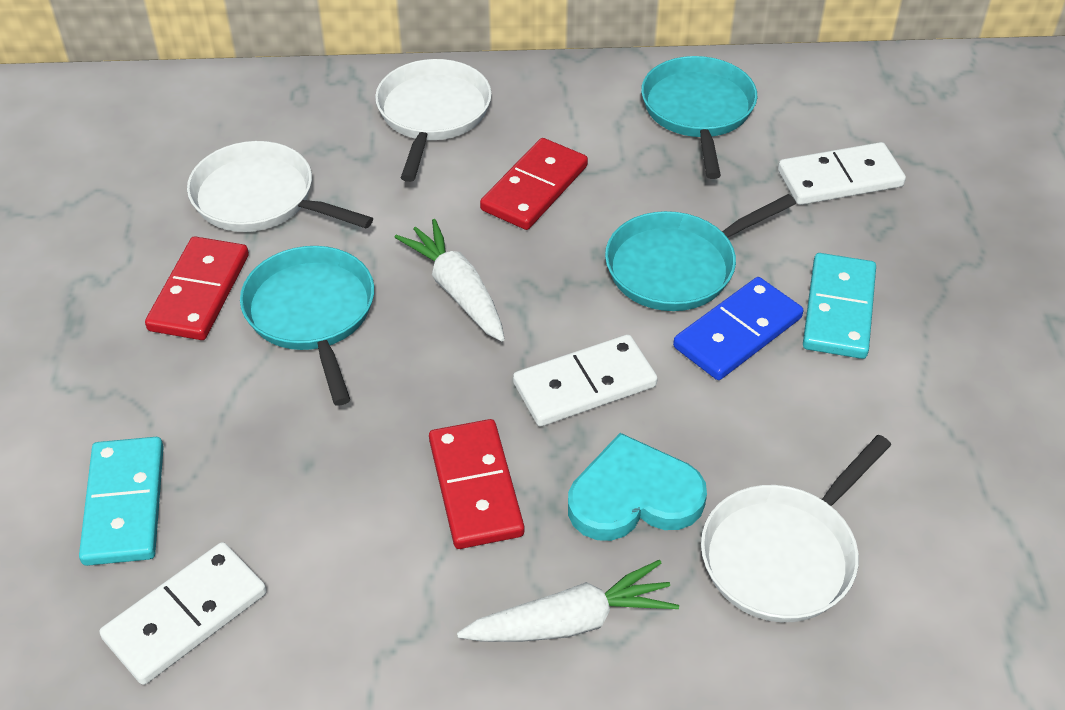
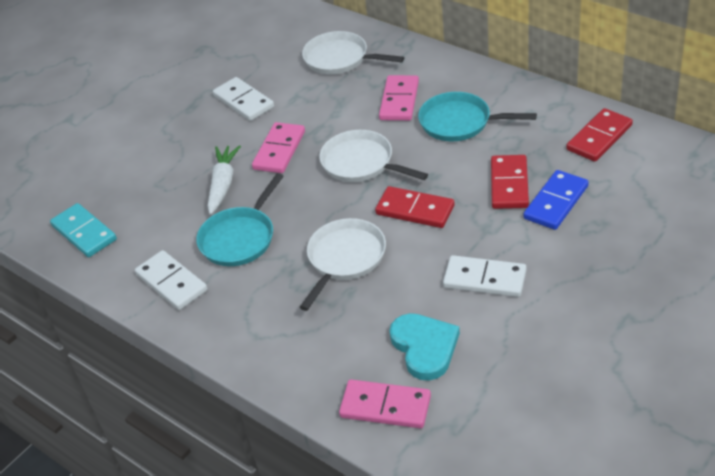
pink domino: 0 -> 3
turquoise domino: 2 -> 1
turquoise pan: 3 -> 2
white carrot: 2 -> 1

